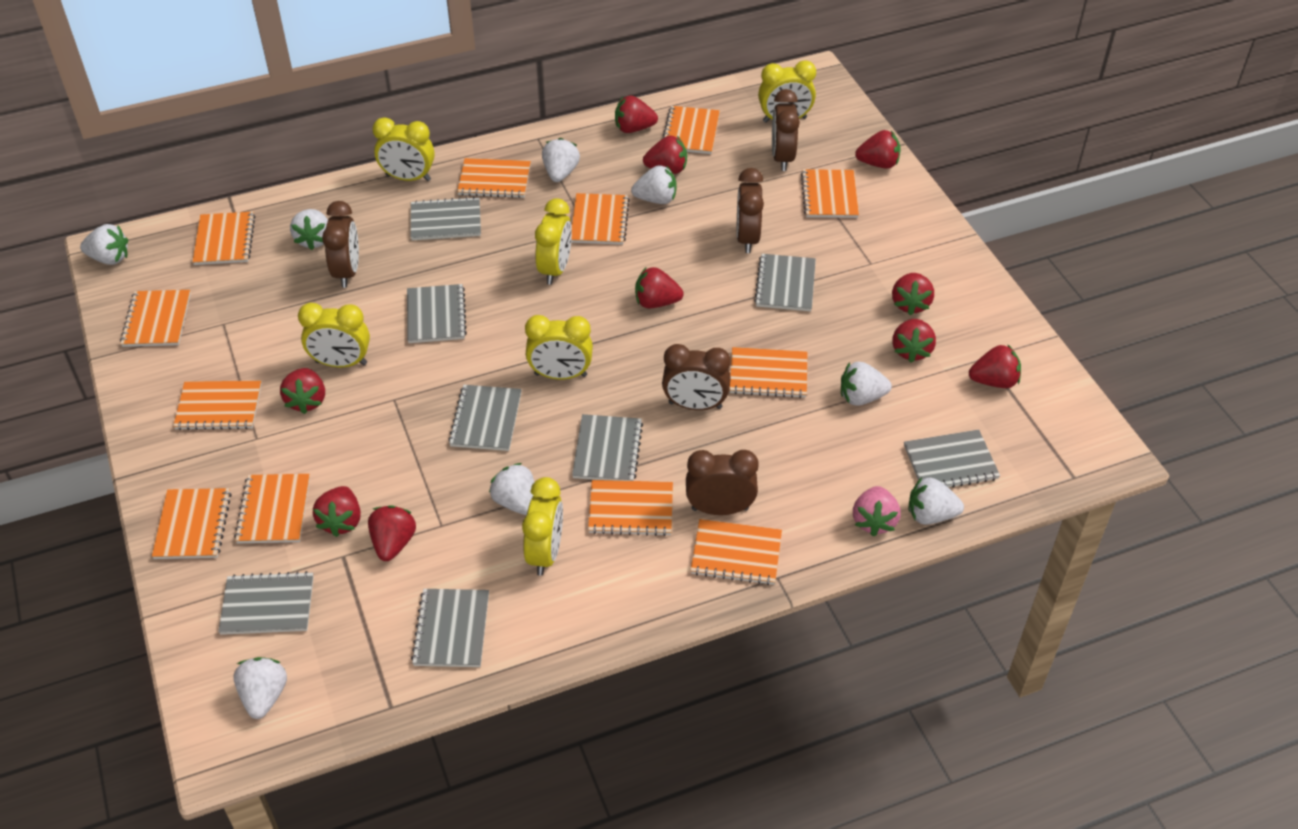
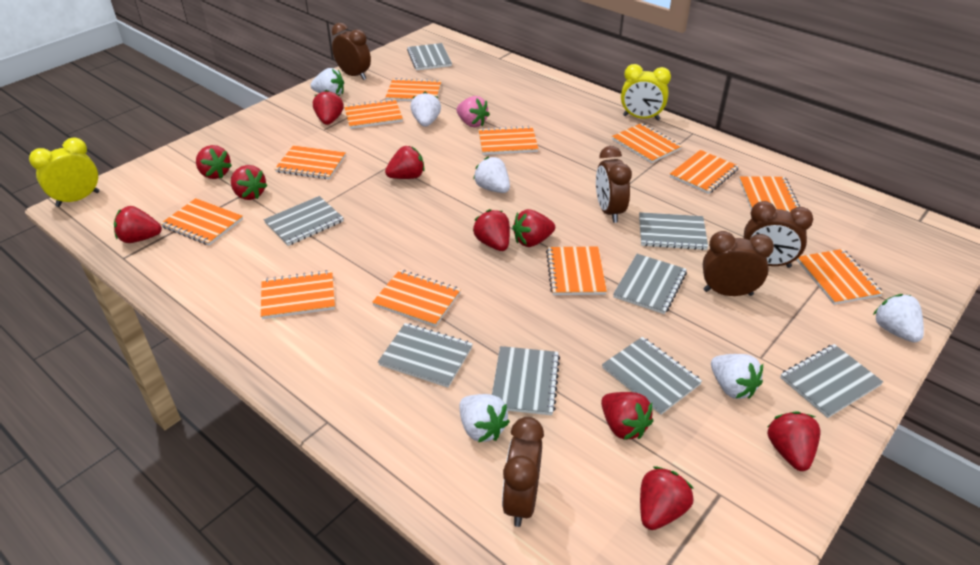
white strawberry: 8 -> 6
yellow clock: 6 -> 2

